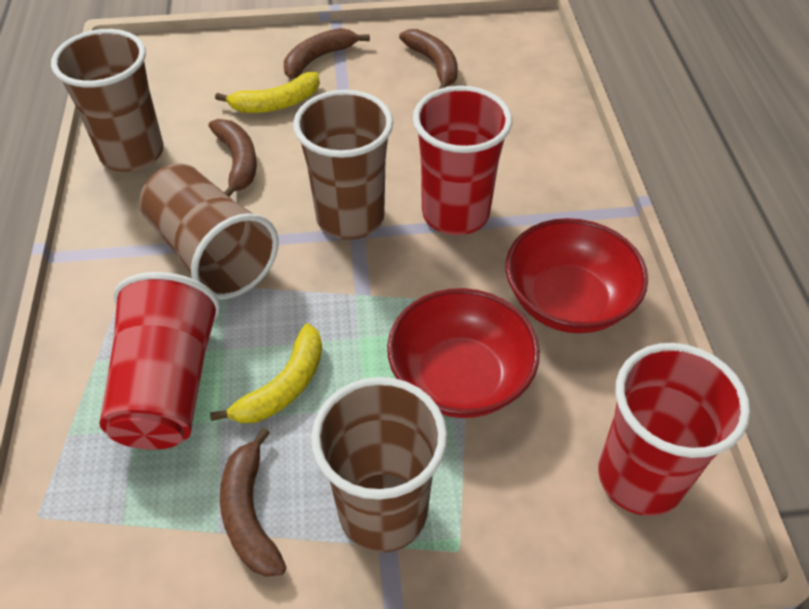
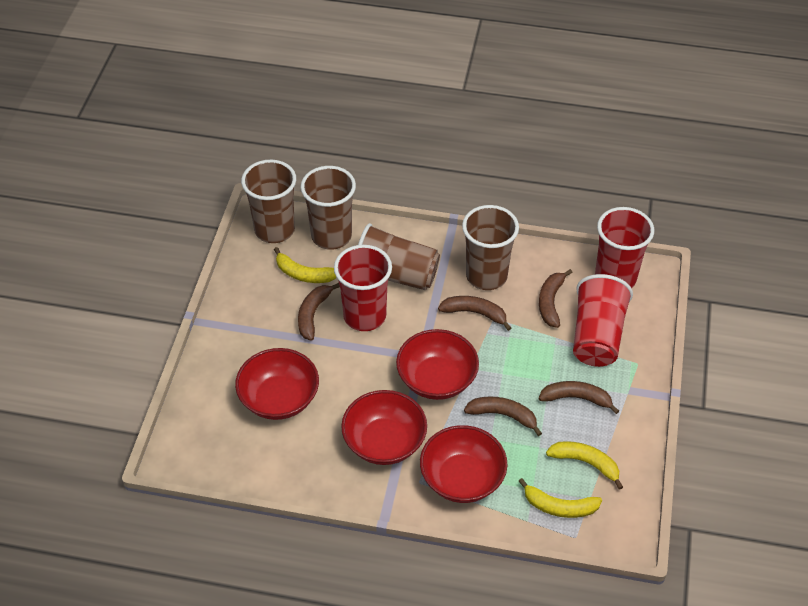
brown banana: 4 -> 5
red bowl: 2 -> 4
yellow banana: 2 -> 3

